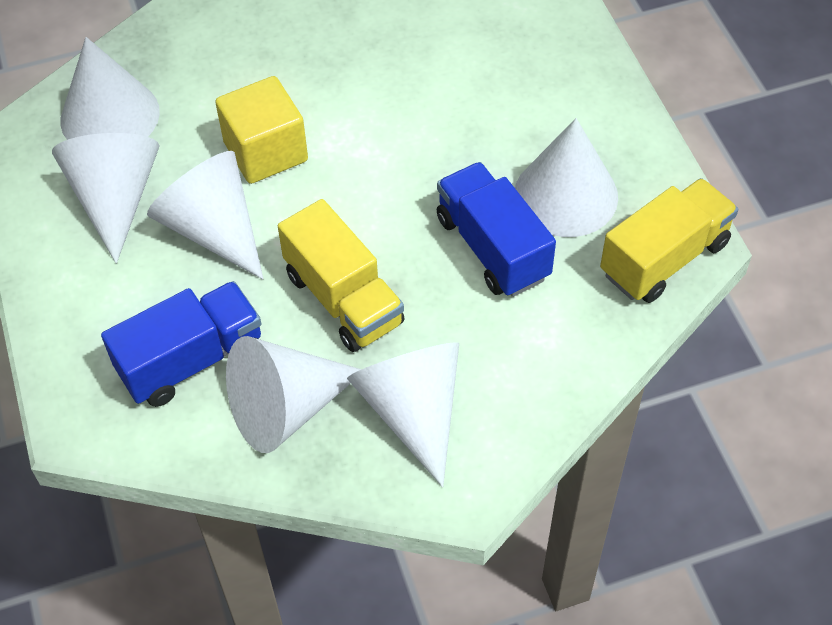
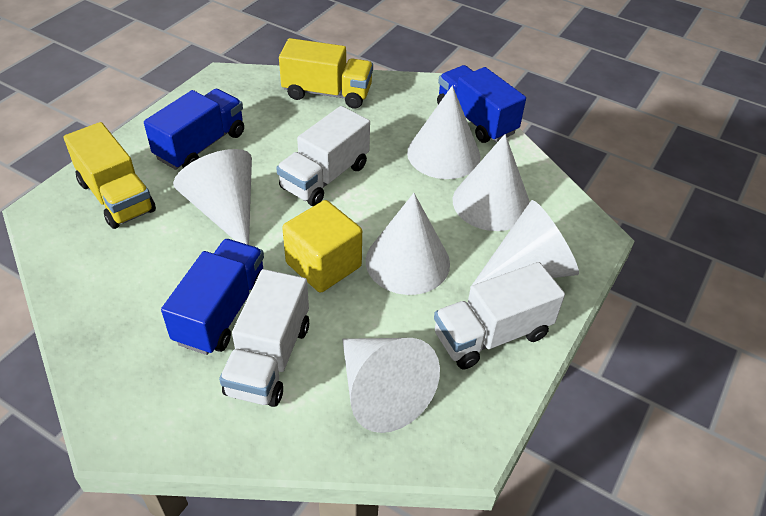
blue truck: 2 -> 3
white truck: 0 -> 3

